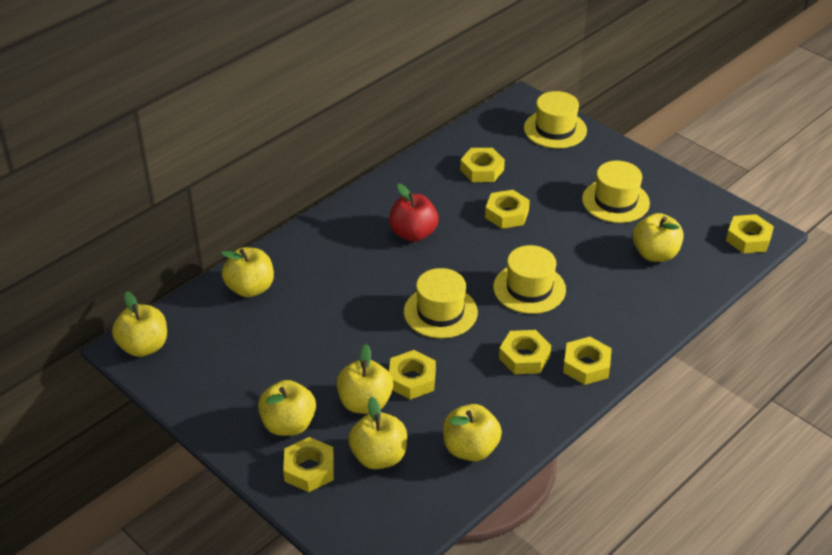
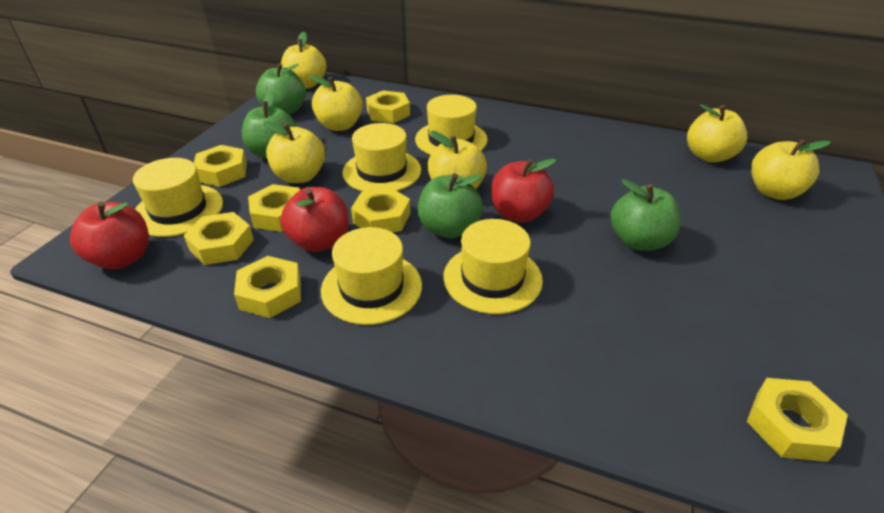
green apple: 0 -> 4
red apple: 1 -> 3
yellow apple: 7 -> 6
yellow hat: 4 -> 5

